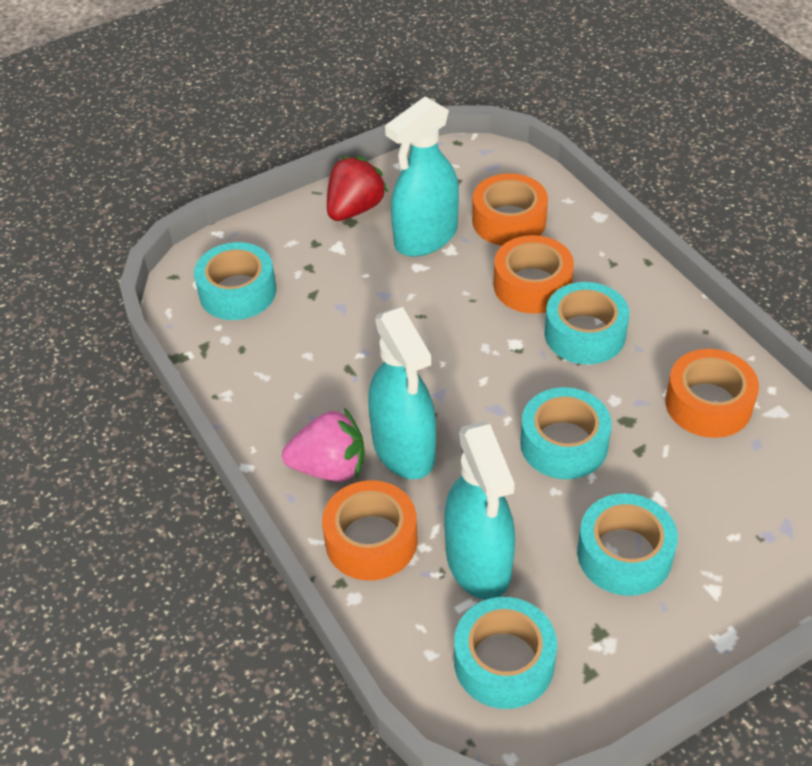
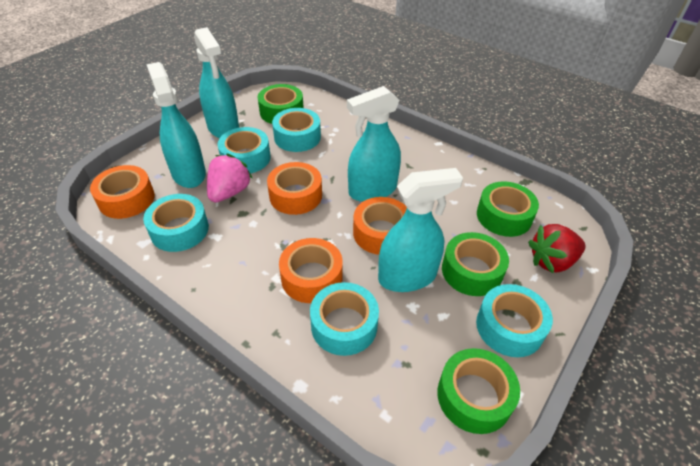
green tape: 0 -> 4
turquoise spray bottle: 3 -> 4

